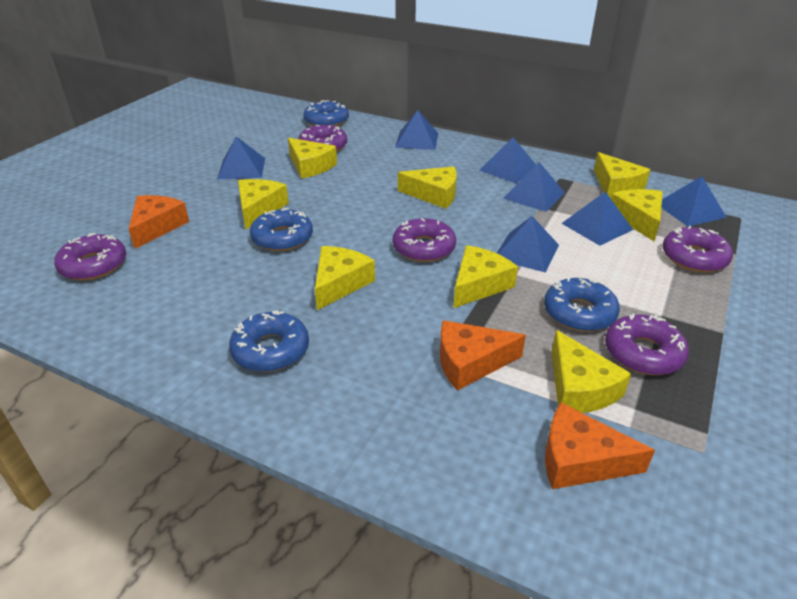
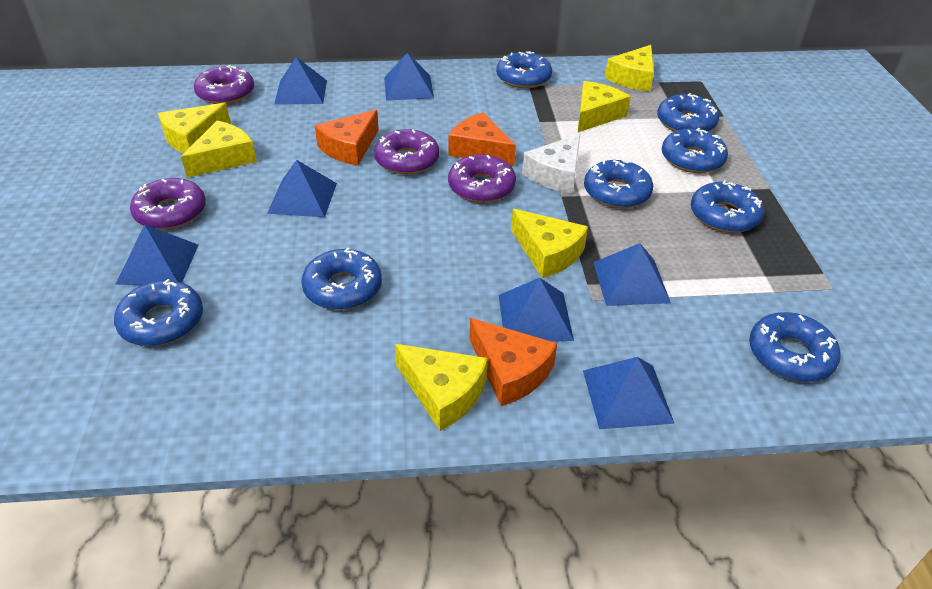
blue donut: 4 -> 8
purple donut: 5 -> 4
white cheese: 0 -> 1
yellow cheese: 8 -> 6

